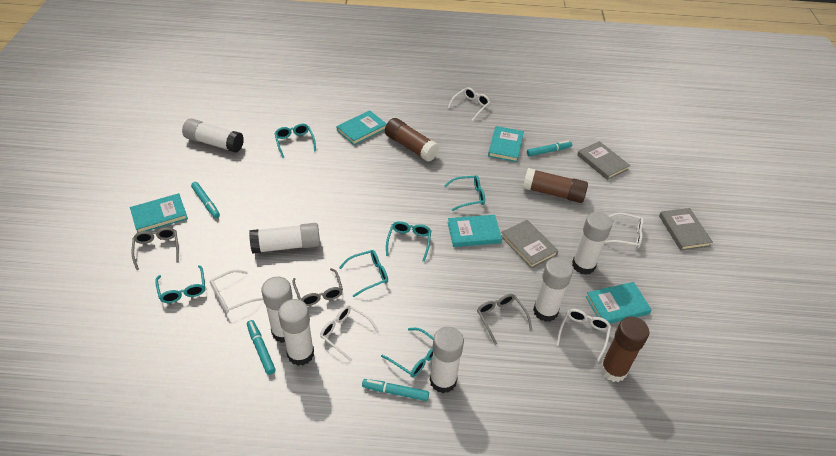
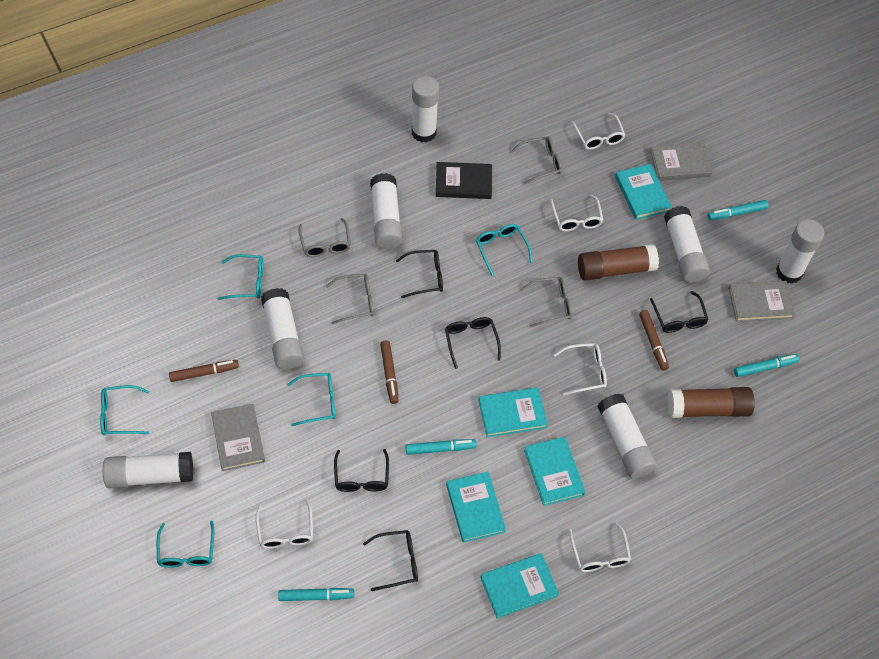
black book: 0 -> 1
black glasses: 0 -> 5
brown glue stick: 3 -> 2
brown marker: 0 -> 3
grey glasses: 3 -> 4
turquoise glasses: 6 -> 5

